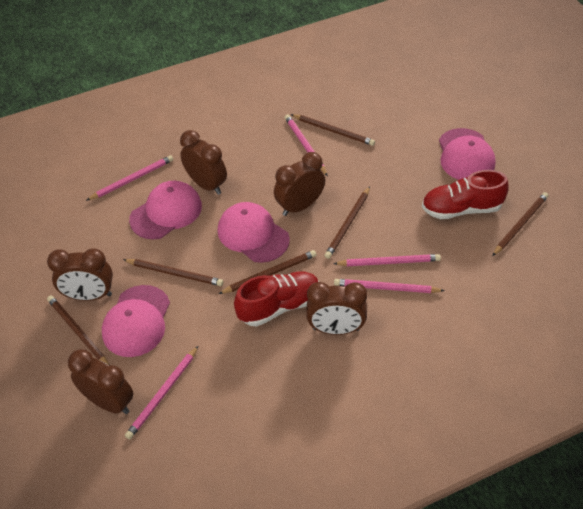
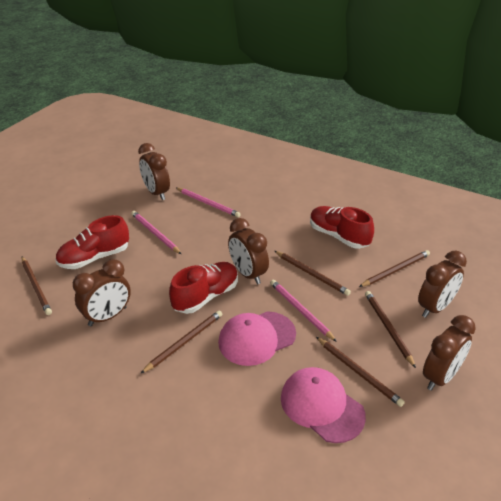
pink cap: 4 -> 2
pink pencil: 5 -> 3
red shoe: 2 -> 3

